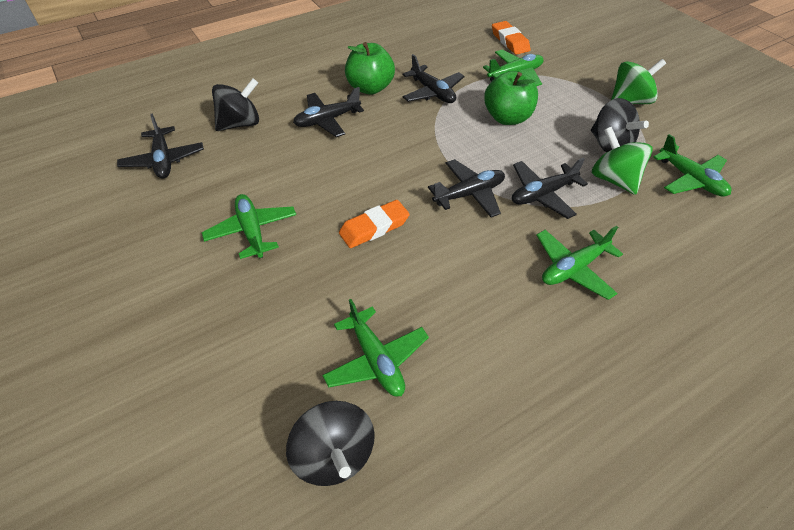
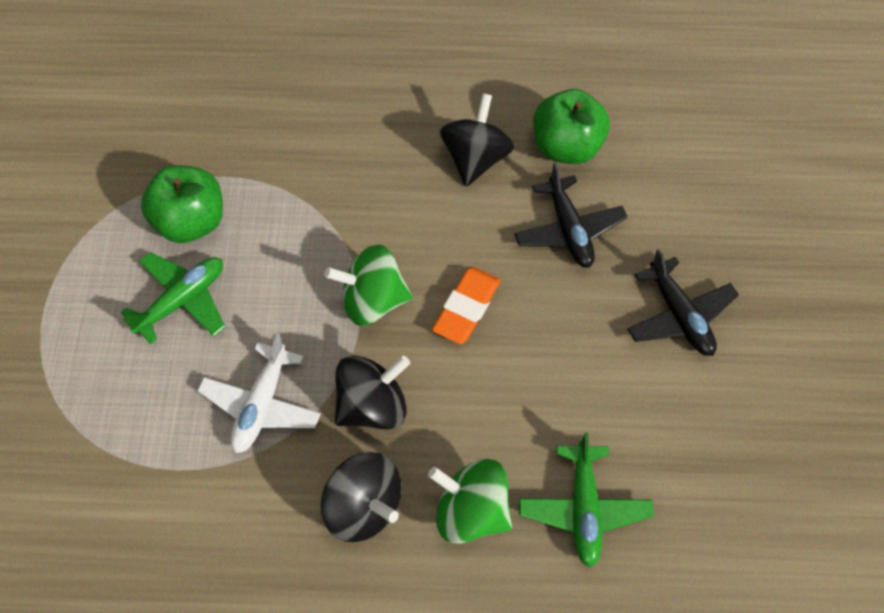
black plane: 5 -> 2
green plane: 5 -> 2
orange eraser: 2 -> 1
white plane: 0 -> 1

